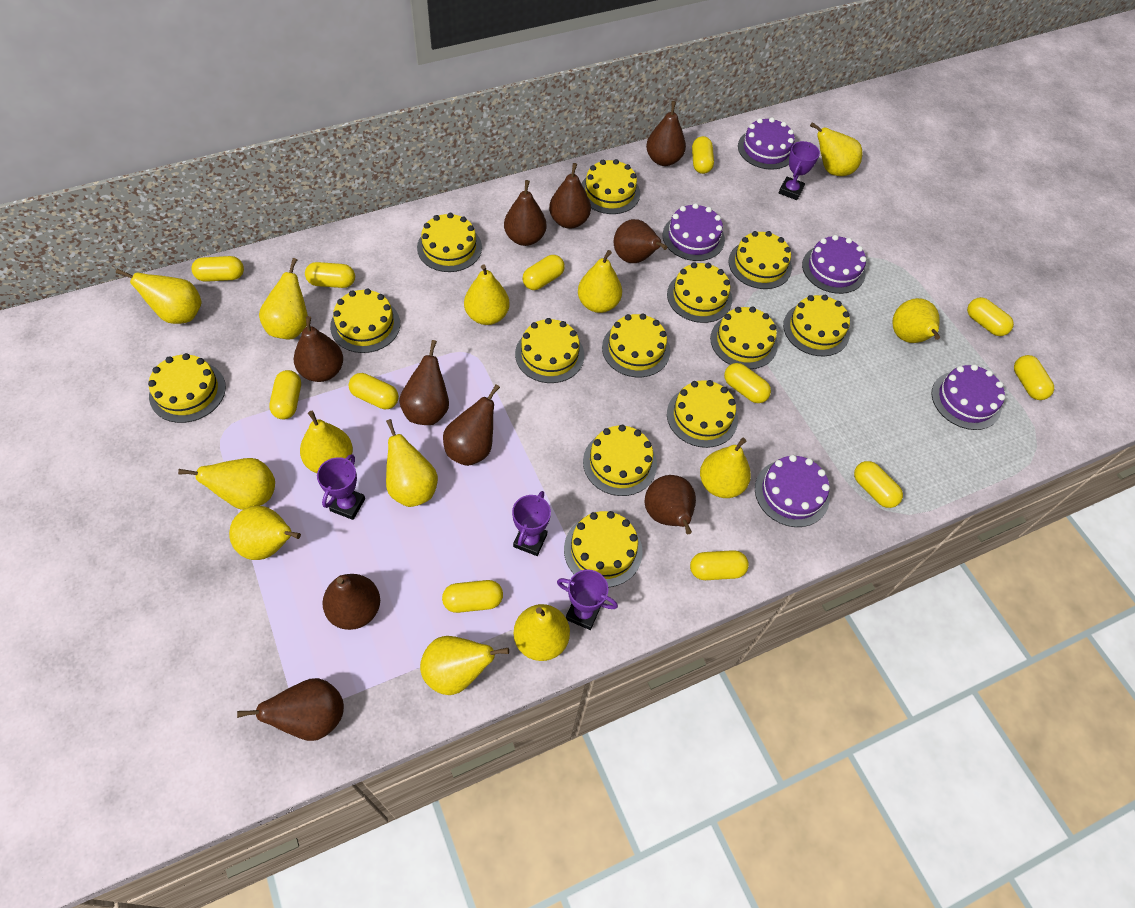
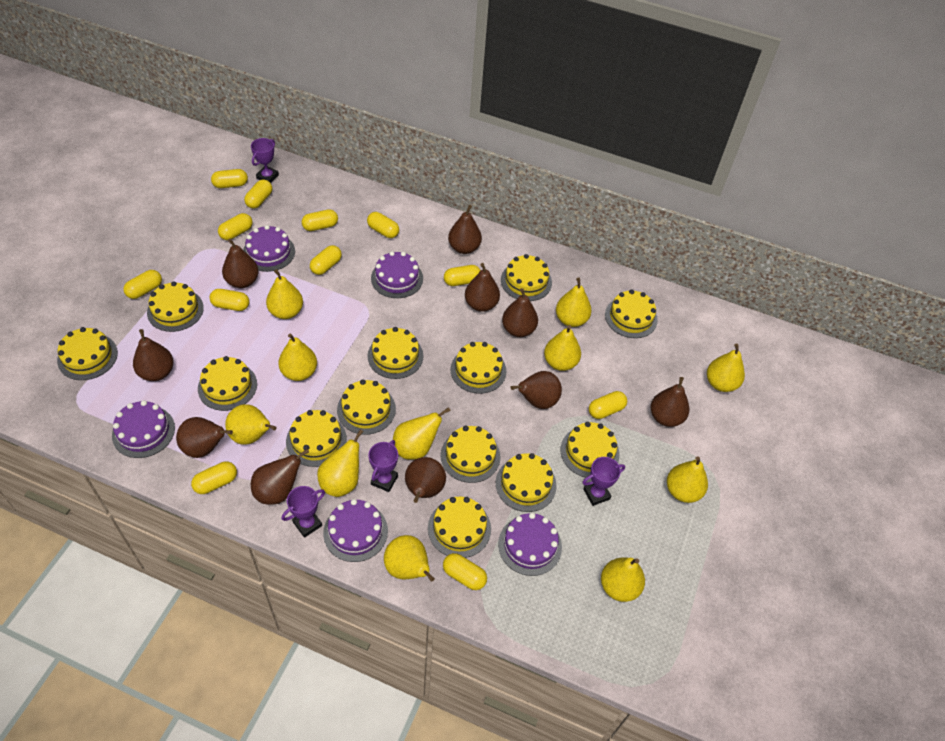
yellow pear: 13 -> 11

